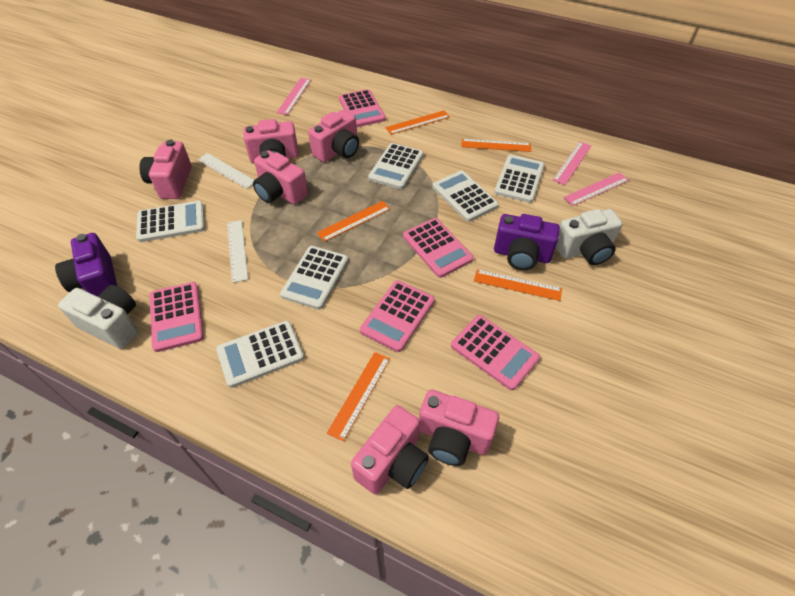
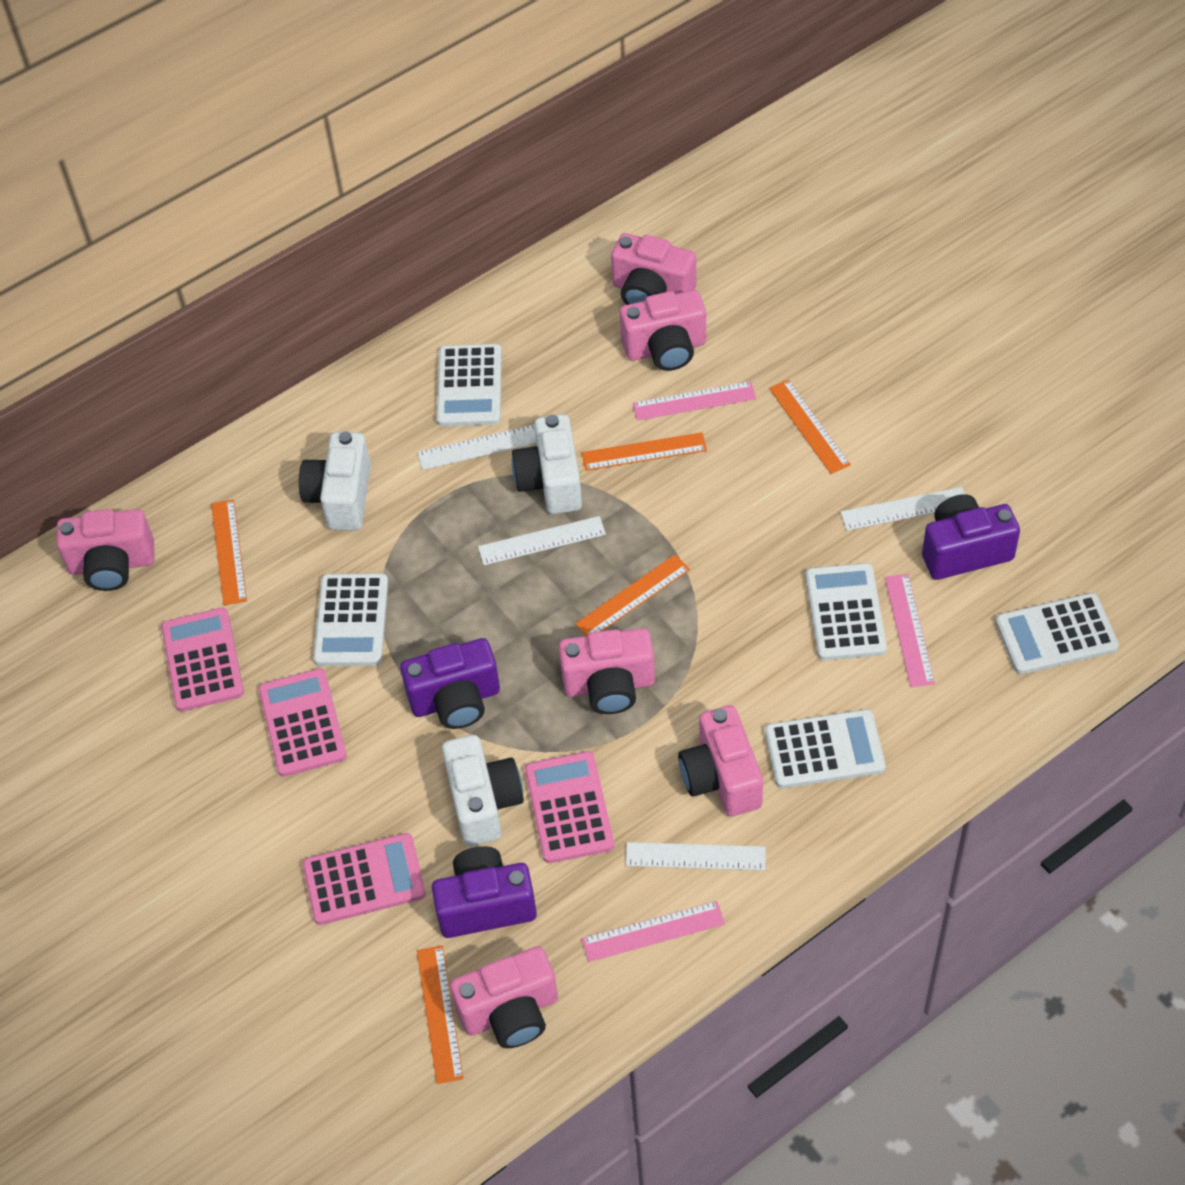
pink calculator: 5 -> 4
purple camera: 2 -> 3
white calculator: 6 -> 5
white camera: 2 -> 3
white ruler: 2 -> 4

